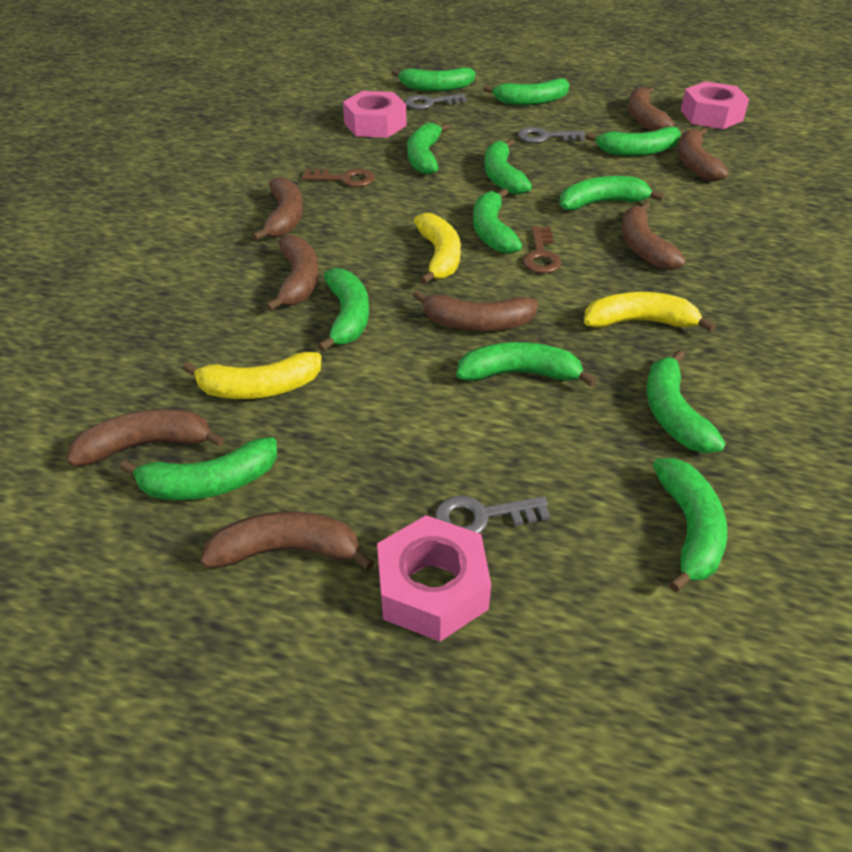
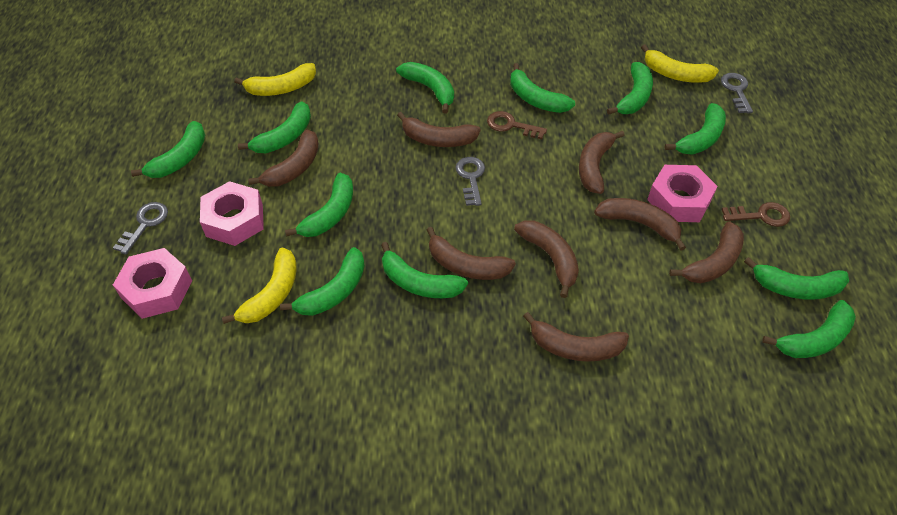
green banana: 12 -> 11

